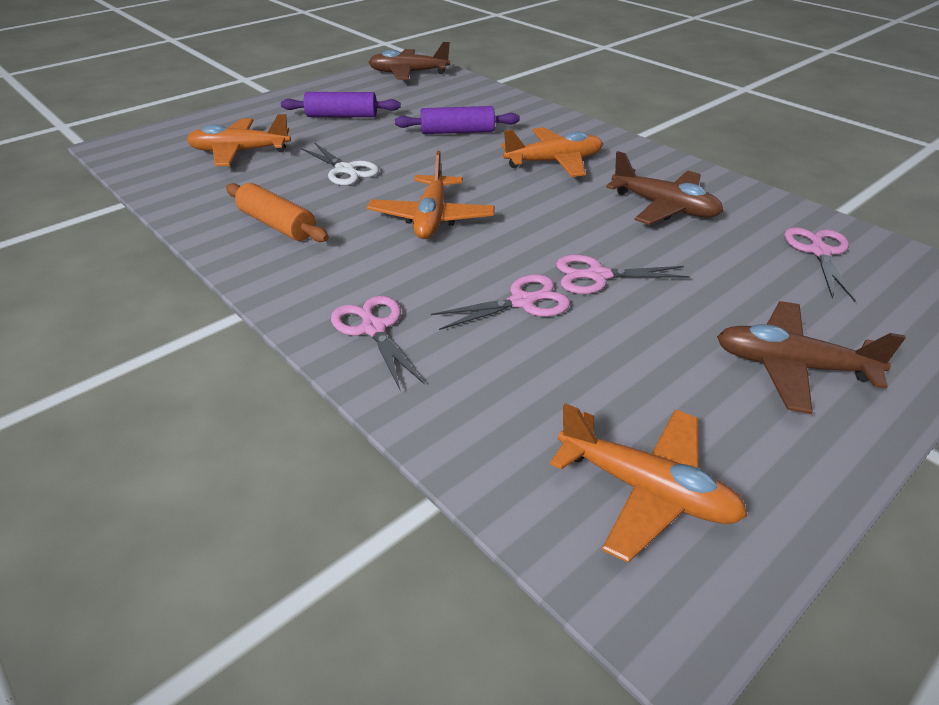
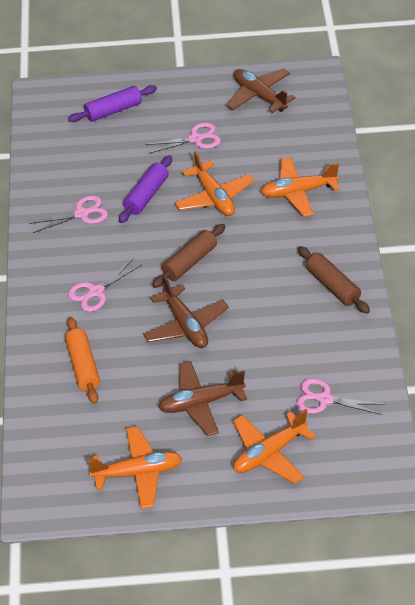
brown rolling pin: 0 -> 2
white scissors: 1 -> 0

